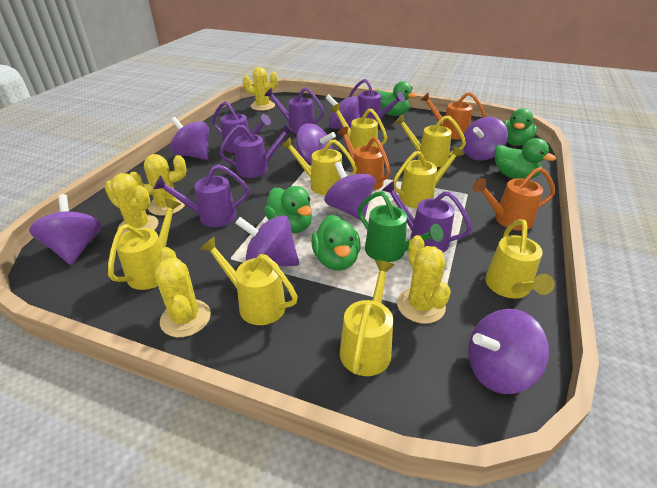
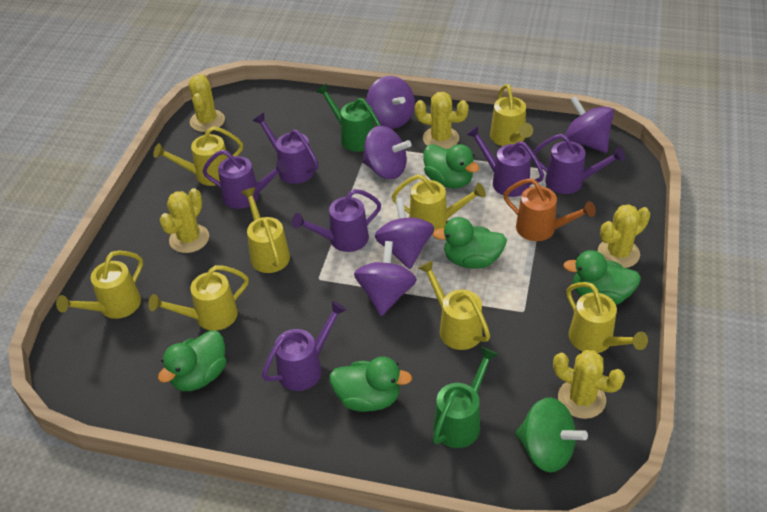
green spinning top: 0 -> 1
green watering can: 1 -> 2
orange watering can: 3 -> 1
purple spinning top: 8 -> 5

